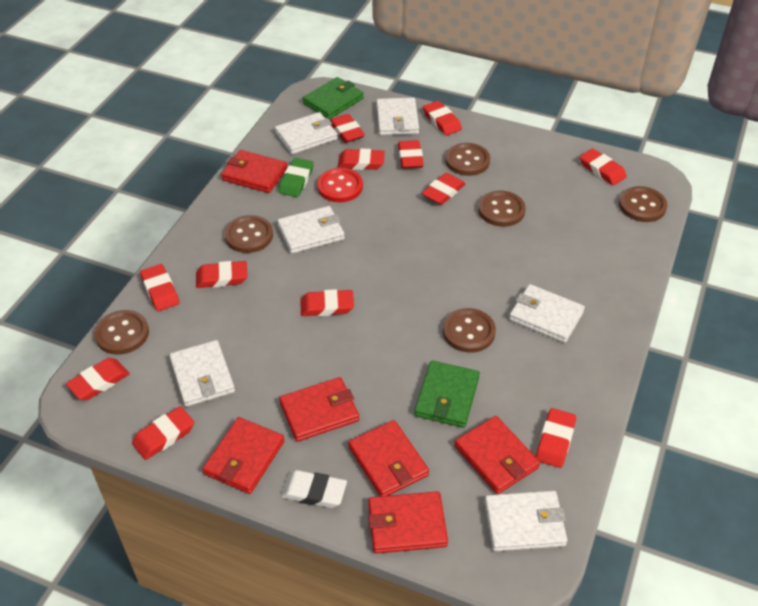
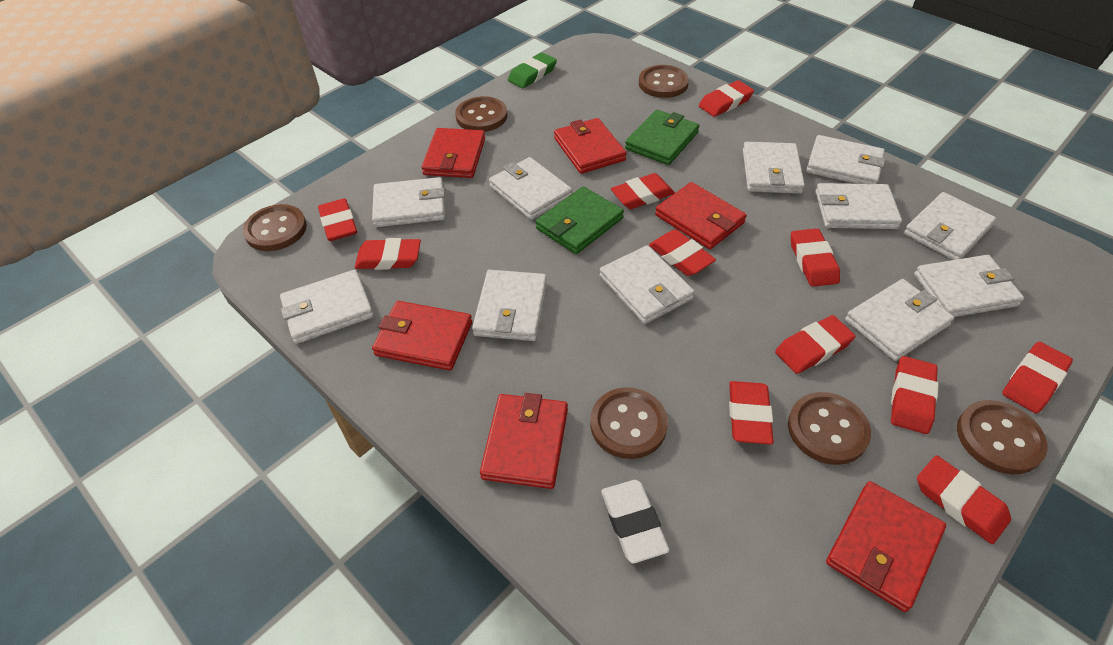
red button: 1 -> 0
red eraser: 12 -> 11
white wallet: 6 -> 11

